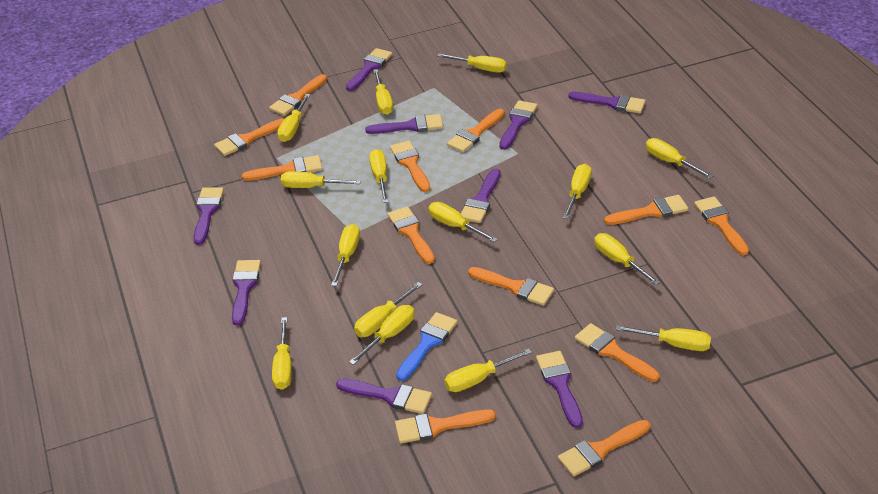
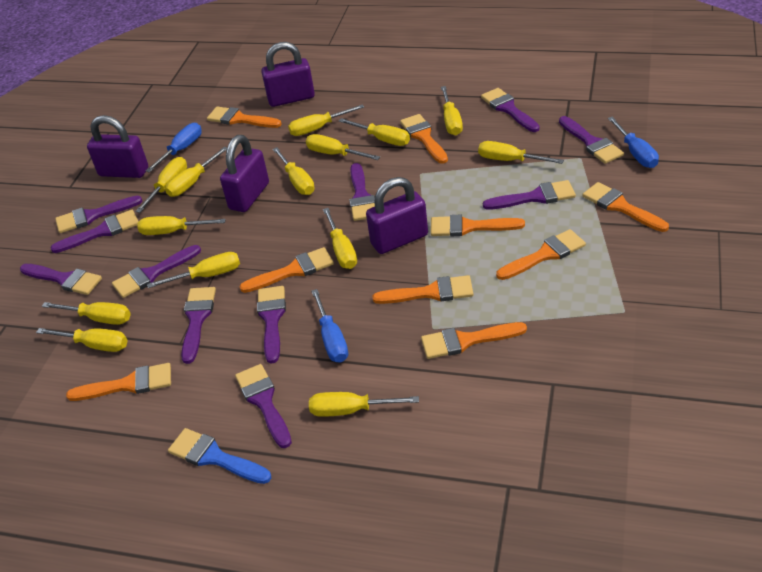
blue screwdriver: 0 -> 3
orange brush: 12 -> 9
purple brush: 9 -> 11
purple padlock: 0 -> 4
yellow screwdriver: 15 -> 14

